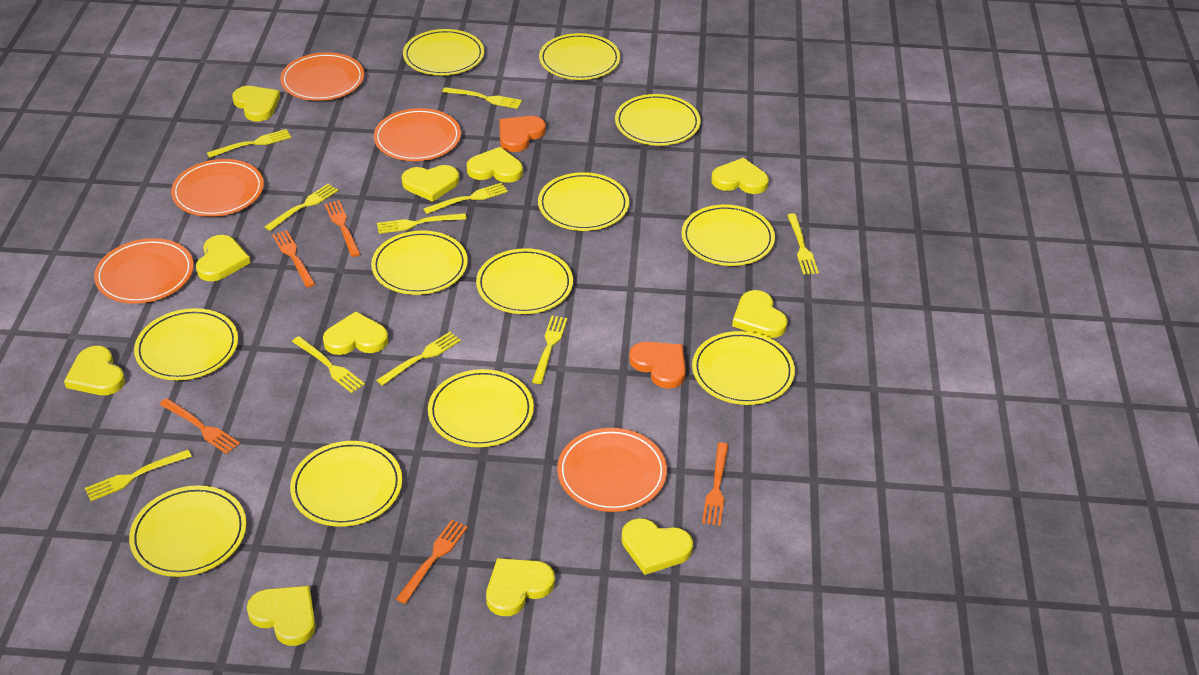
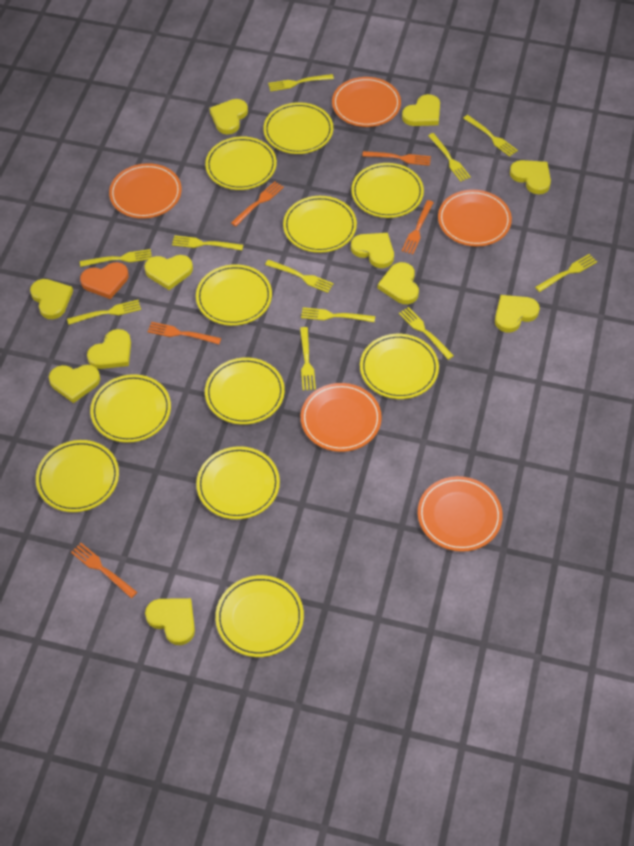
orange heart: 2 -> 1
yellow fork: 10 -> 11
yellow plate: 12 -> 11

